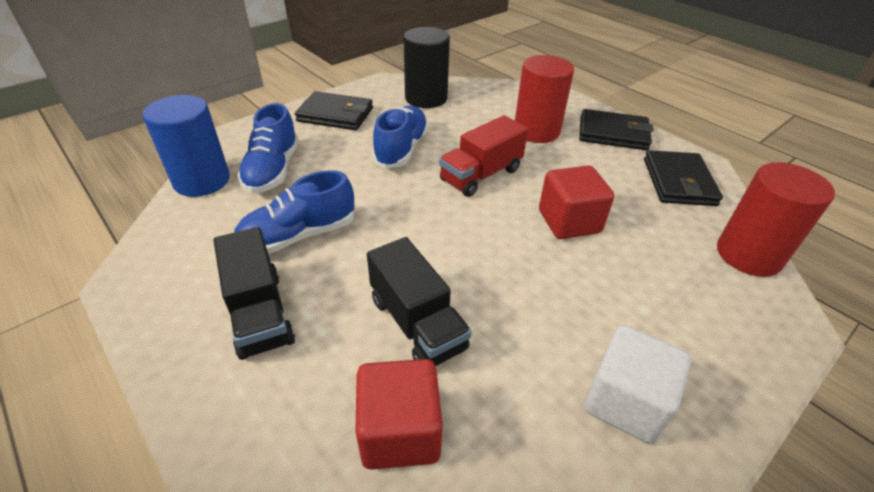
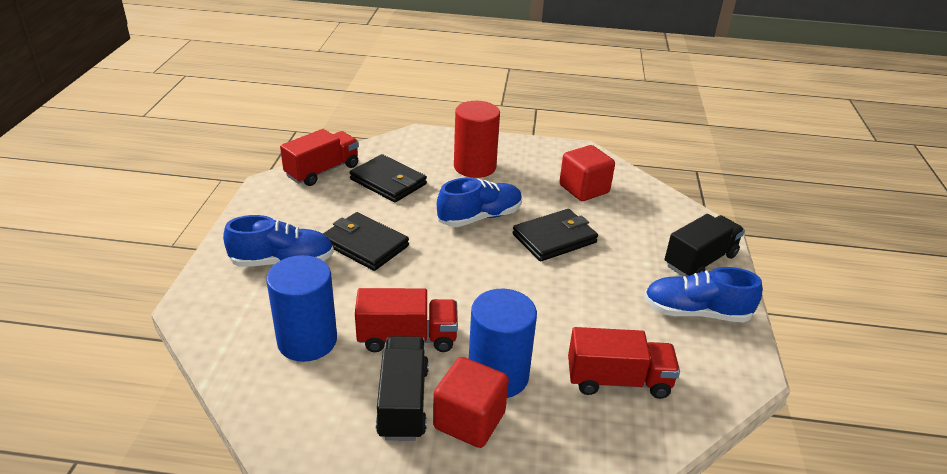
black cylinder: 1 -> 0
blue cylinder: 1 -> 2
red cylinder: 2 -> 1
red truck: 1 -> 3
white cube: 1 -> 0

